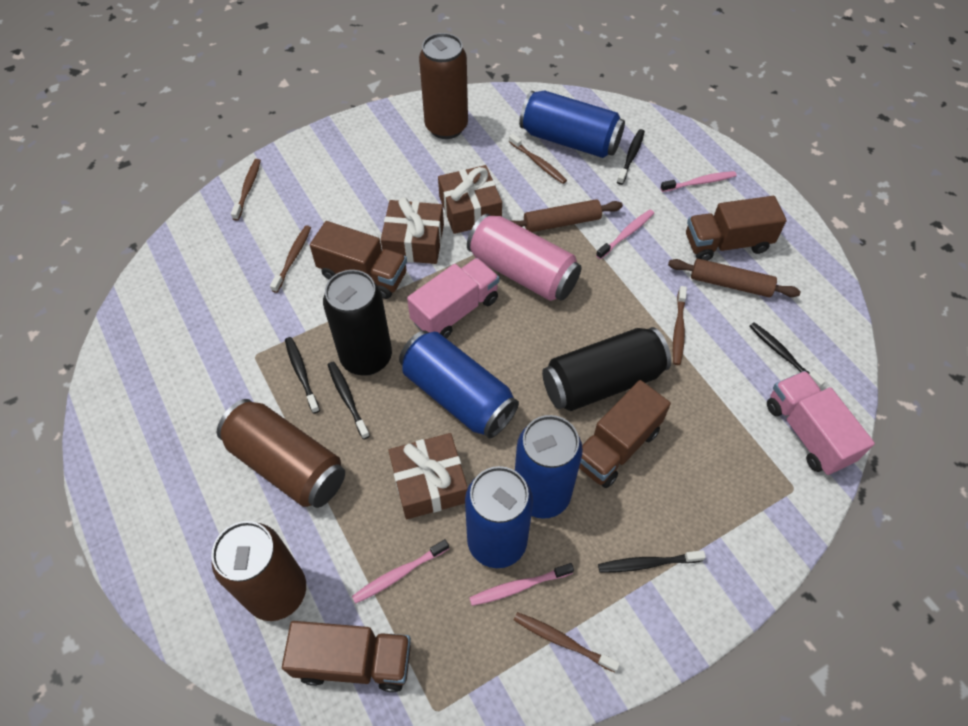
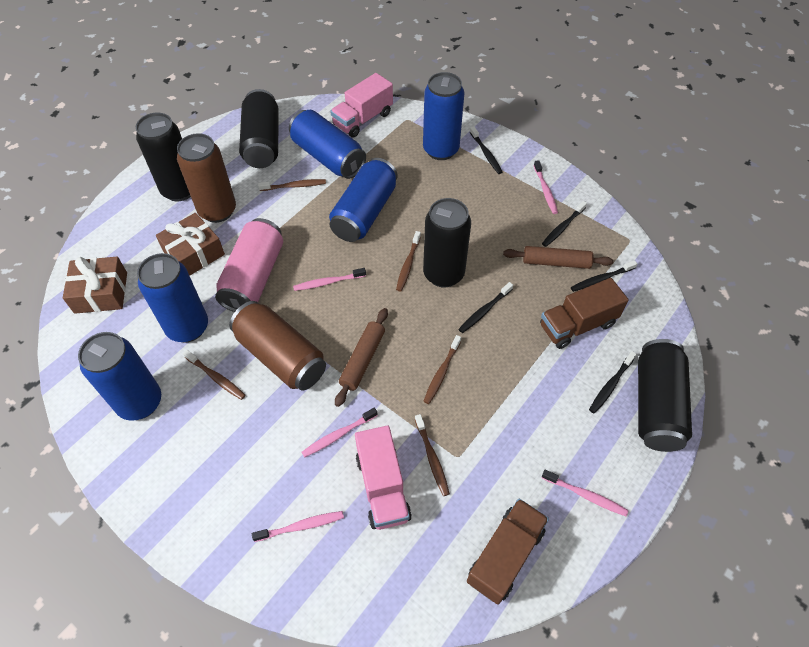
black can: 2 -> 4
blue can: 4 -> 5
brown can: 3 -> 2
brown gift: 3 -> 2
brown truck: 4 -> 2
pink toothbrush: 4 -> 5

